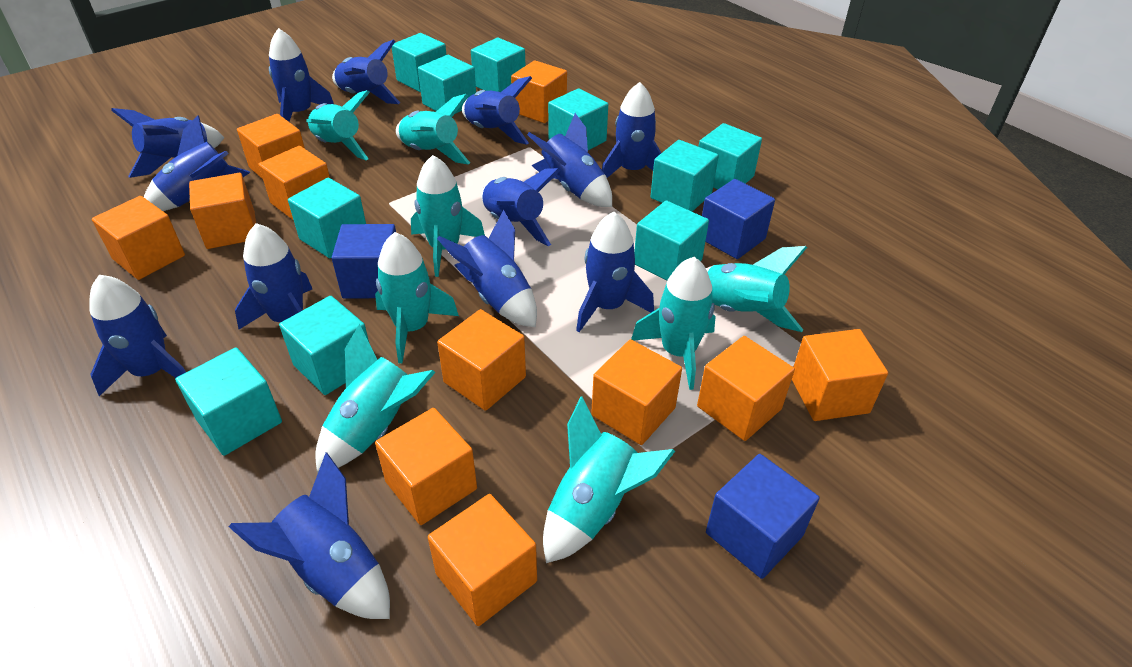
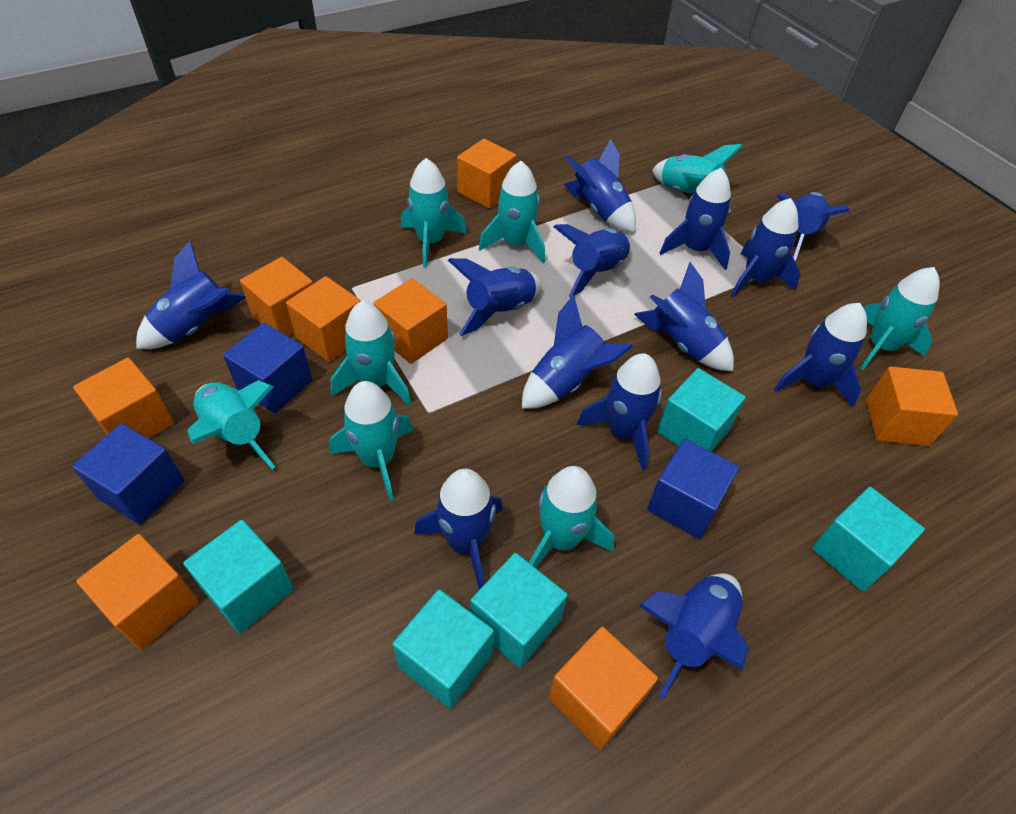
orange cube: 11 -> 8
turquoise cube: 10 -> 5

